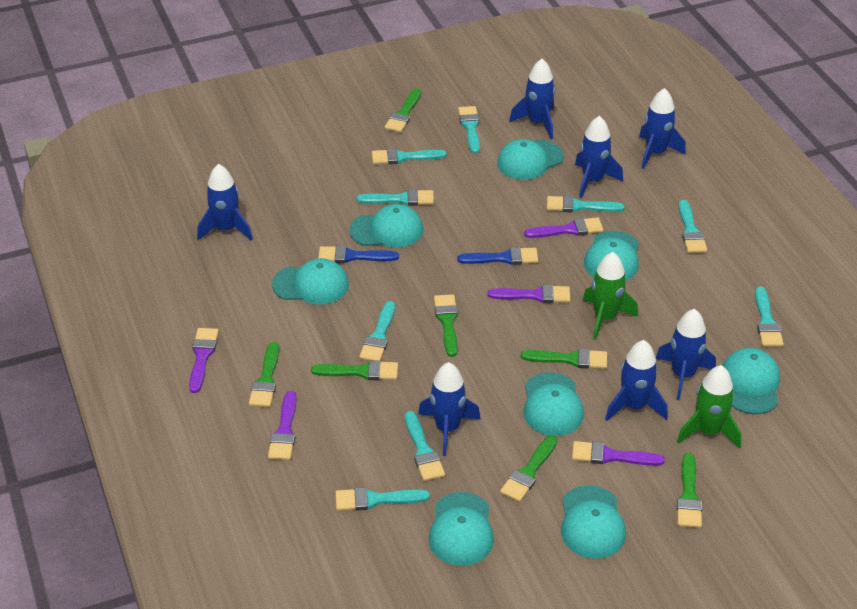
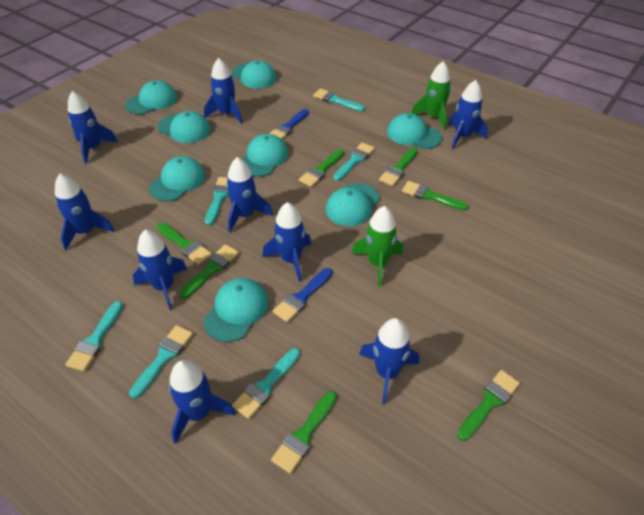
blue rocket: 7 -> 9
purple brush: 5 -> 0
turquoise brush: 9 -> 6

